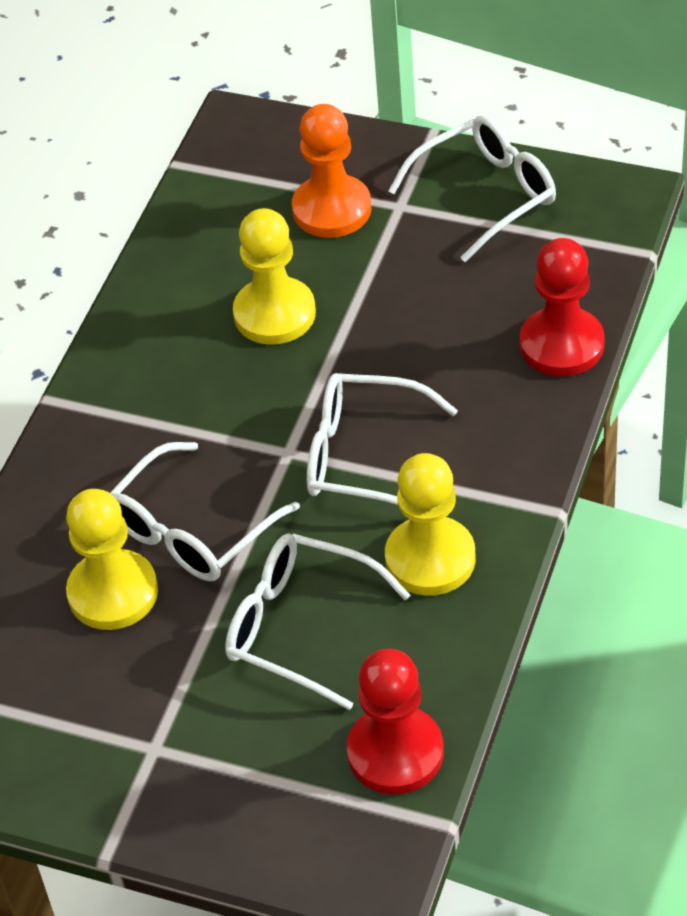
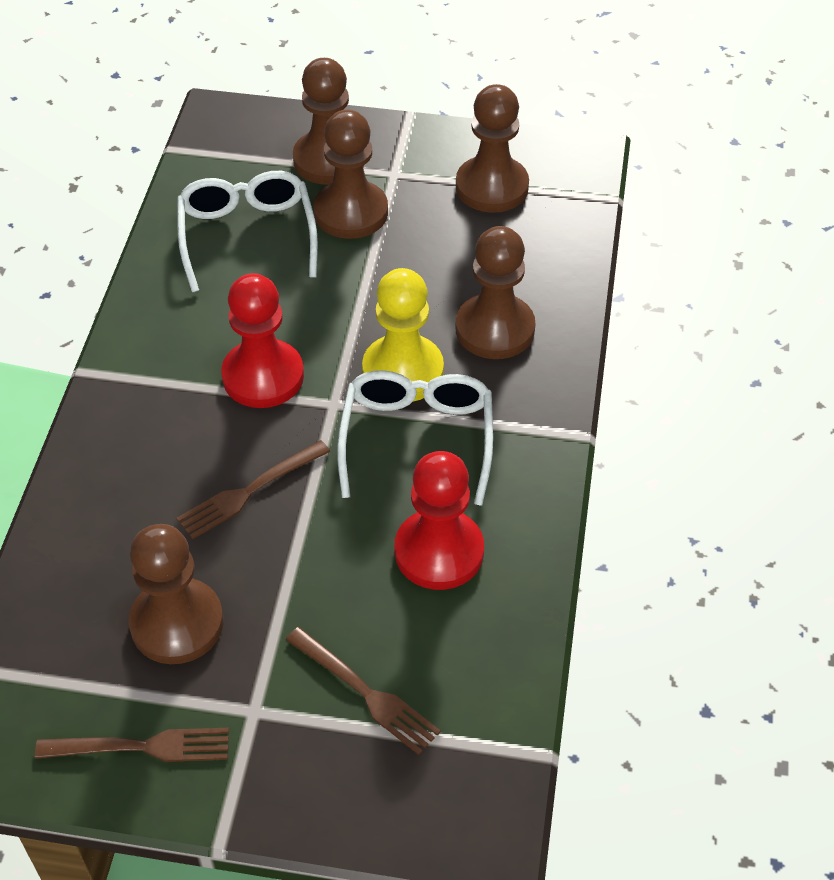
brown fork: 0 -> 3
brown pawn: 0 -> 5
orange pawn: 1 -> 0
white glasses: 4 -> 2
yellow pawn: 3 -> 1

